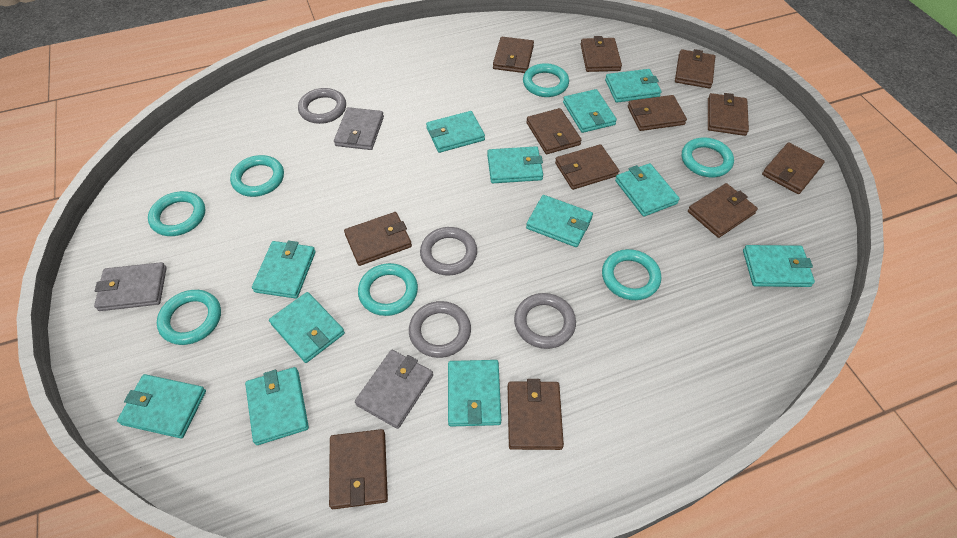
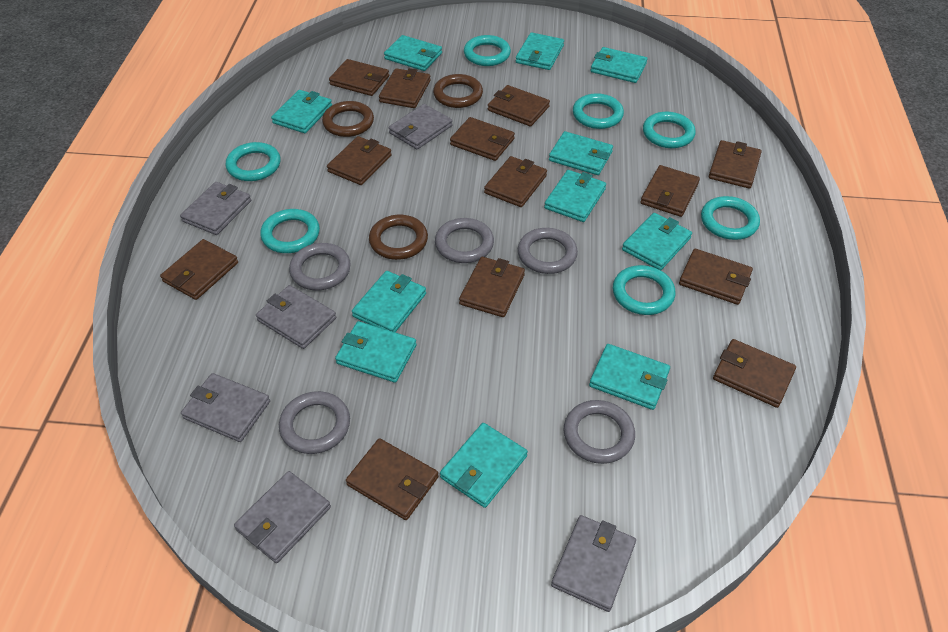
brown ring: 0 -> 3
brown wallet: 12 -> 13
grey ring: 4 -> 5
grey wallet: 3 -> 6
turquoise wallet: 12 -> 11

